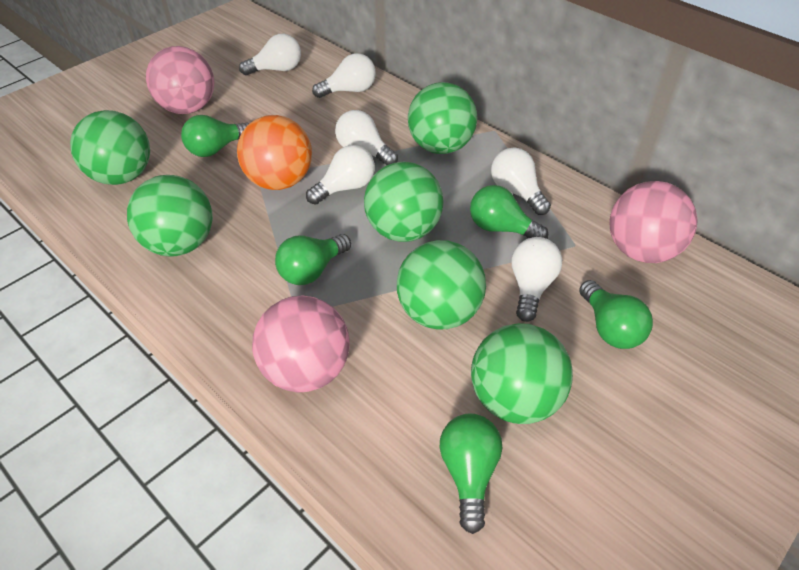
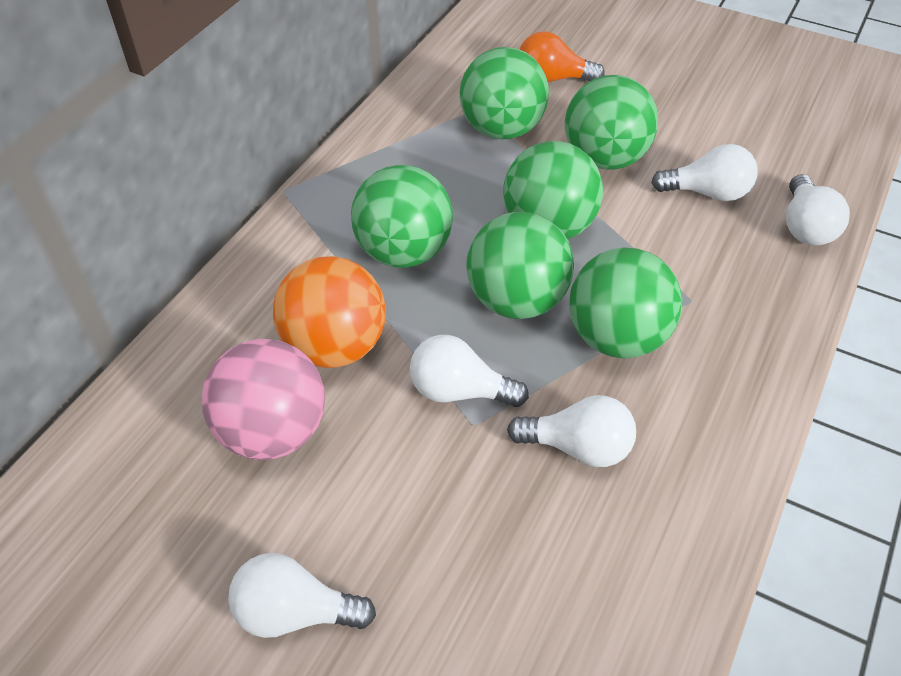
green light bulb: 5 -> 0
orange light bulb: 0 -> 1
pink ball: 3 -> 1
white light bulb: 6 -> 5

